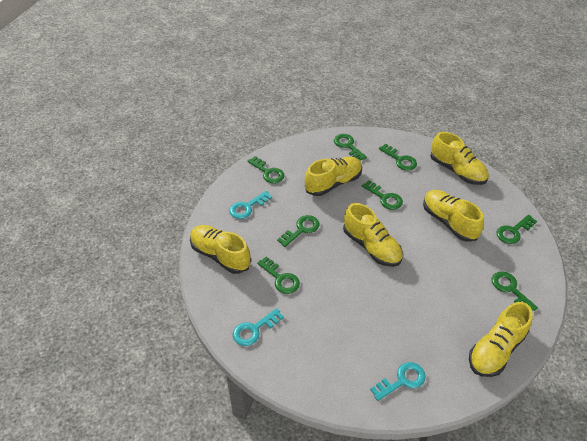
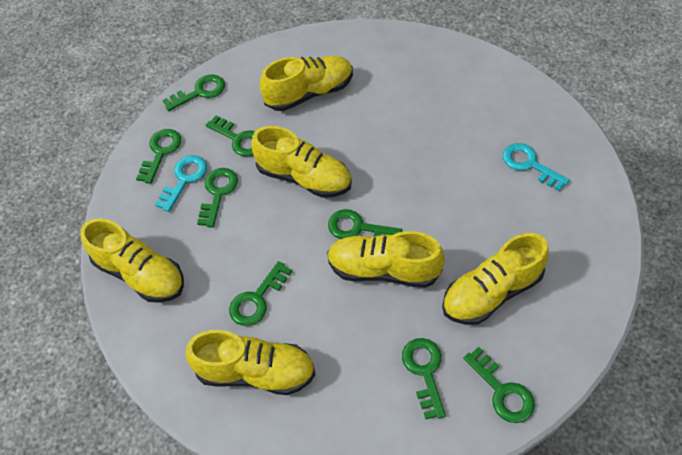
turquoise key: 3 -> 2

